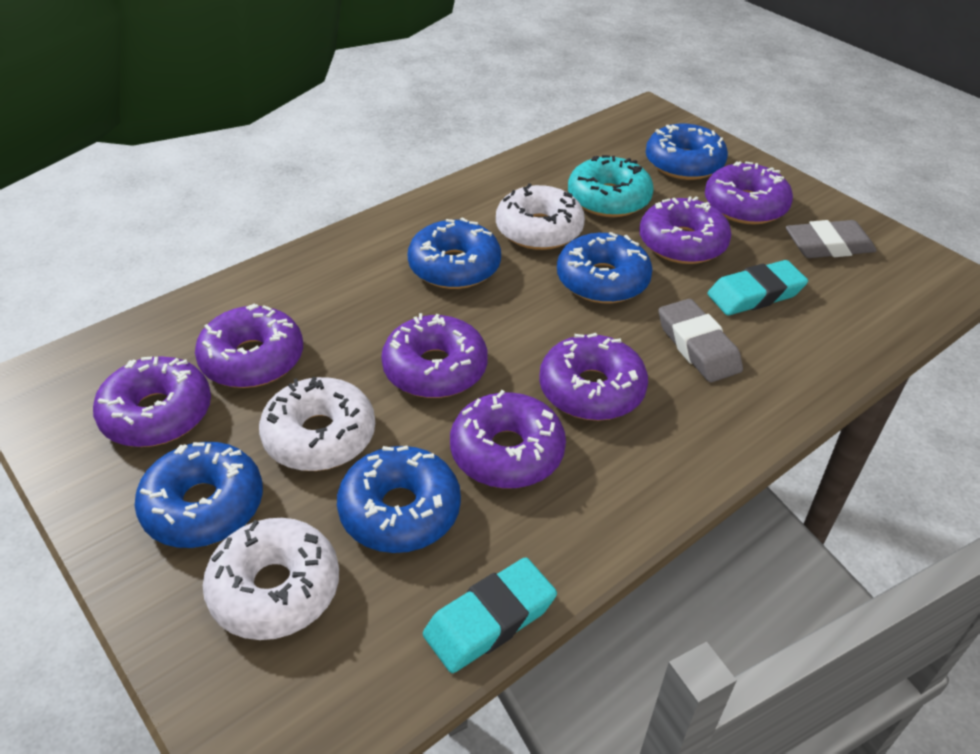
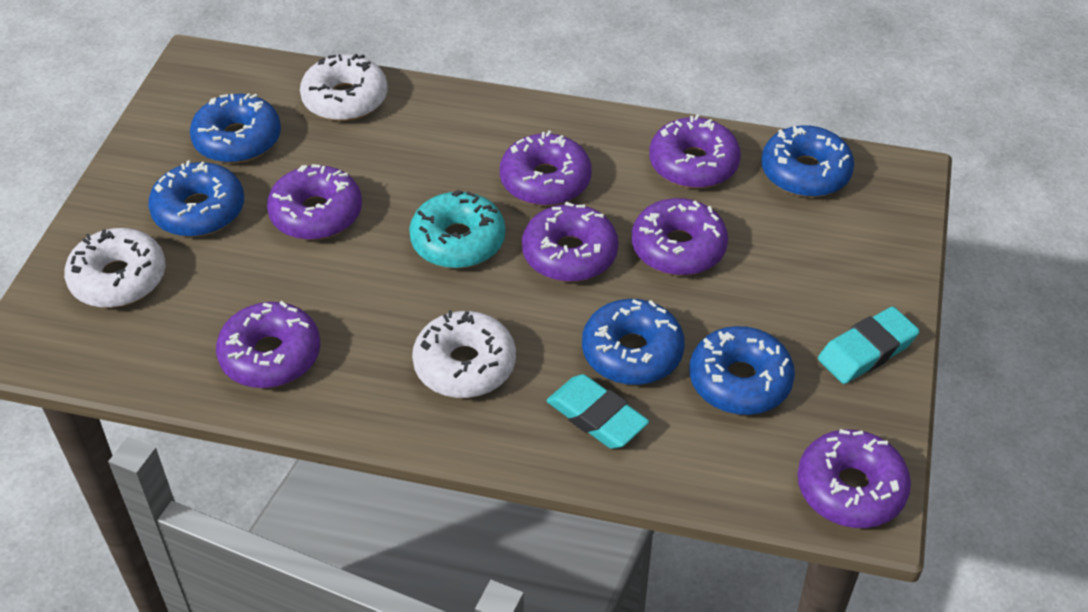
grey eraser: 2 -> 0

